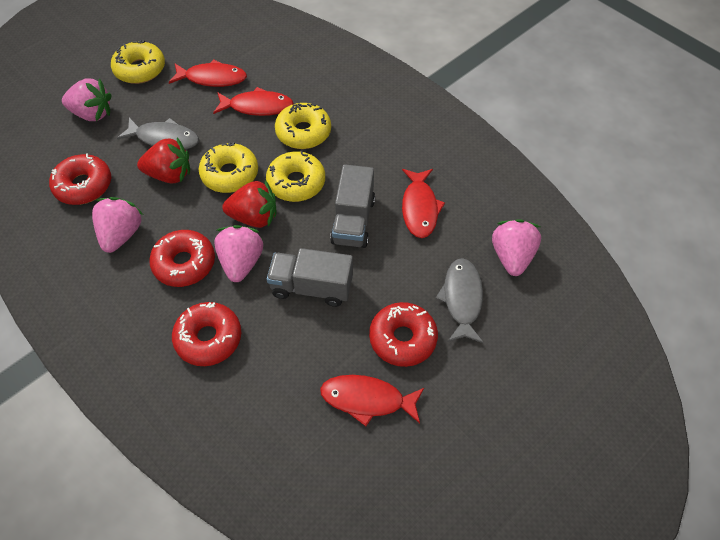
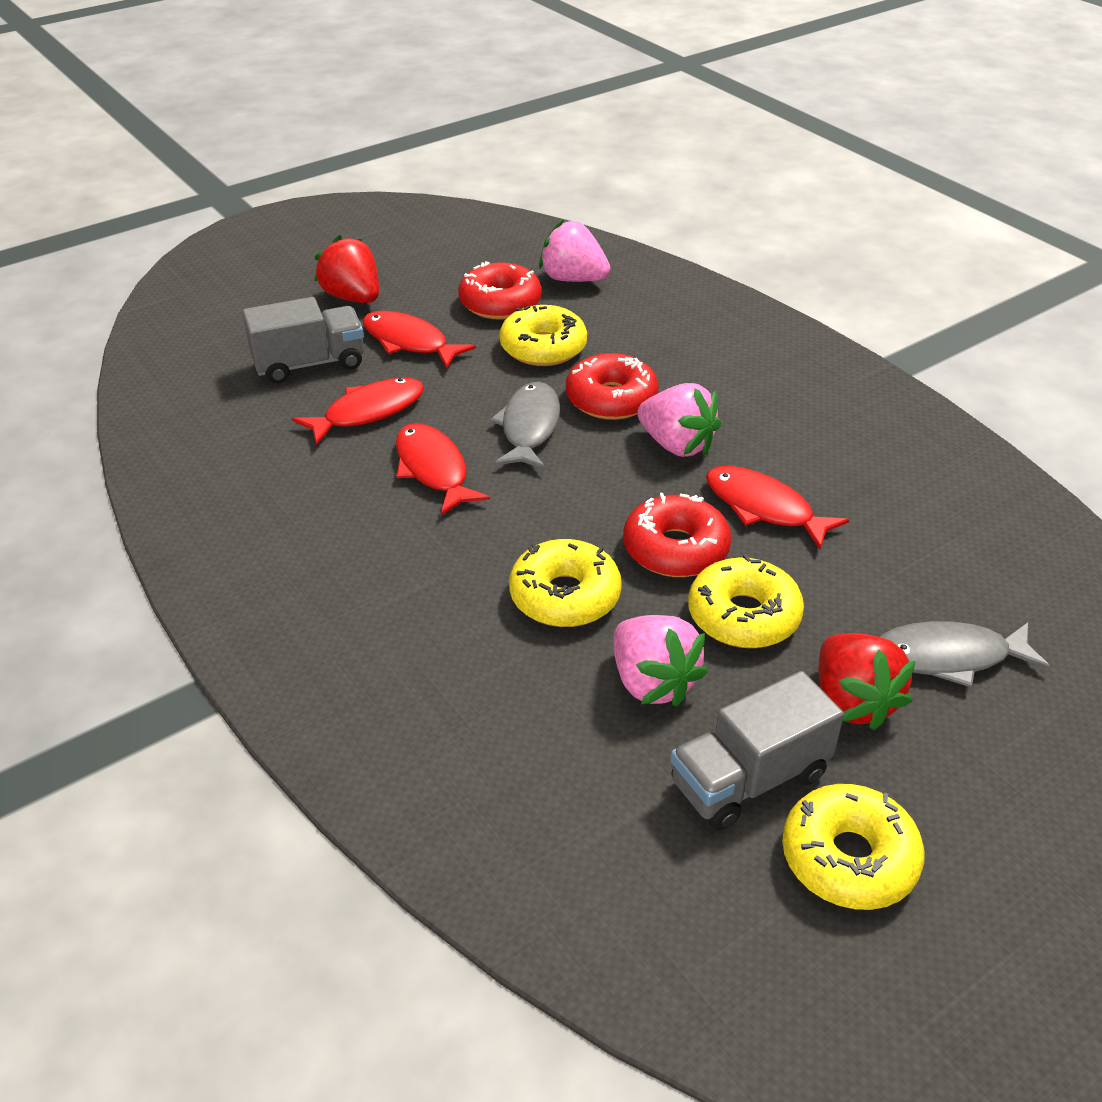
pink strawberry: 4 -> 3
red donut: 4 -> 3

